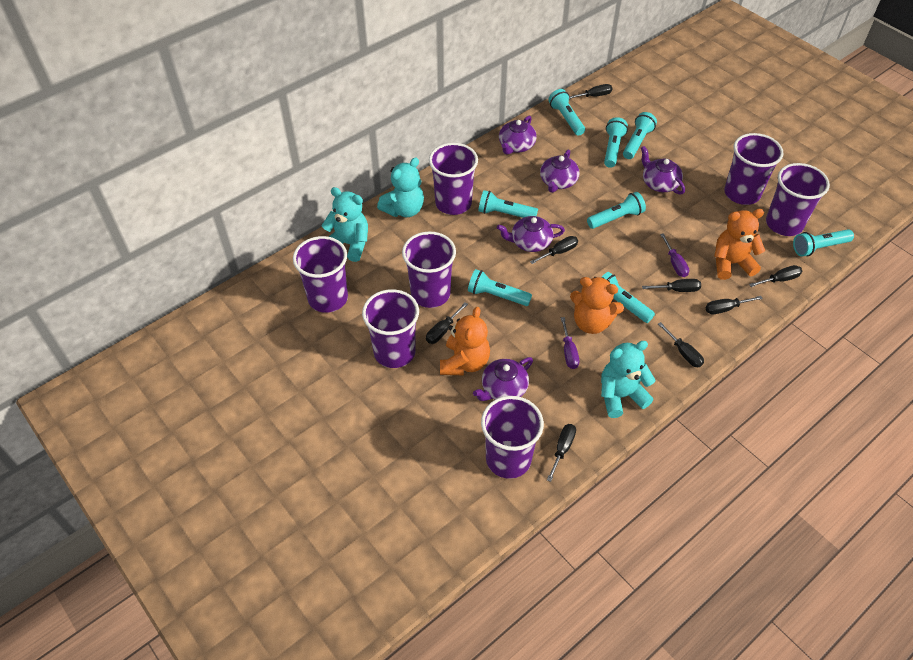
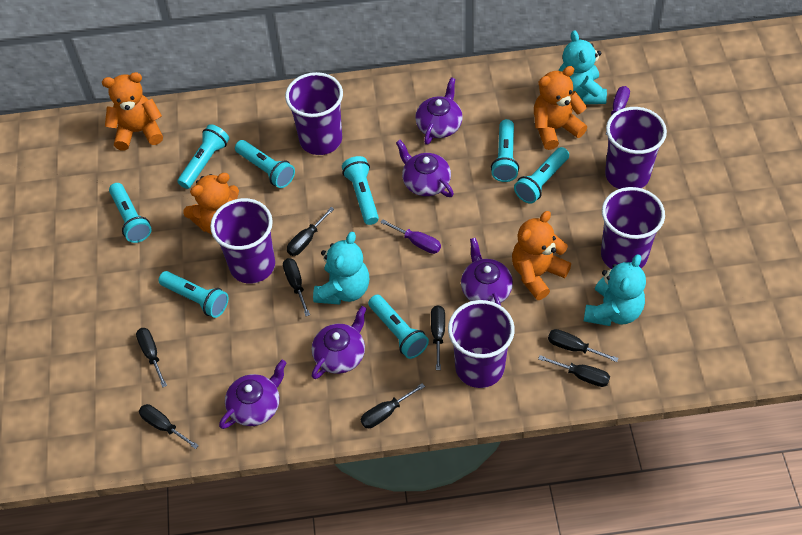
orange teddy bear: 3 -> 4
purple cup: 7 -> 5

